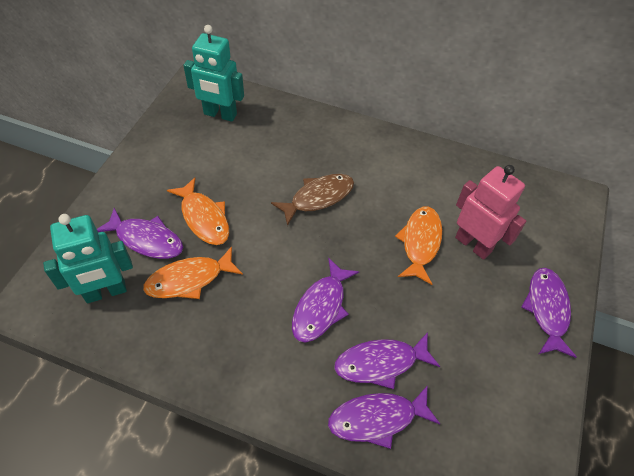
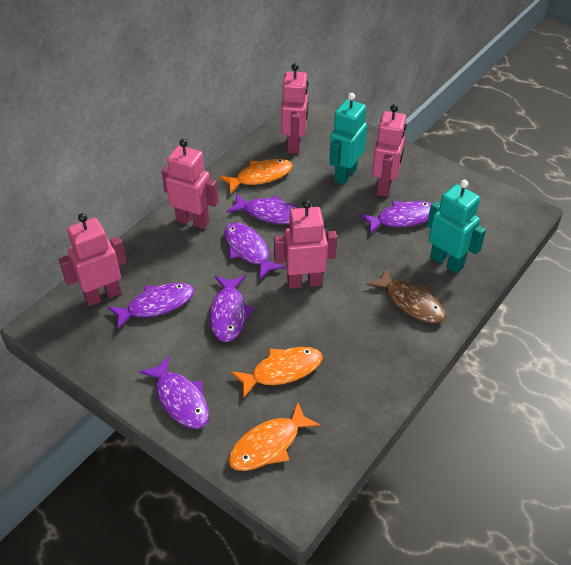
pink robot: 1 -> 5
purple fish: 5 -> 6

